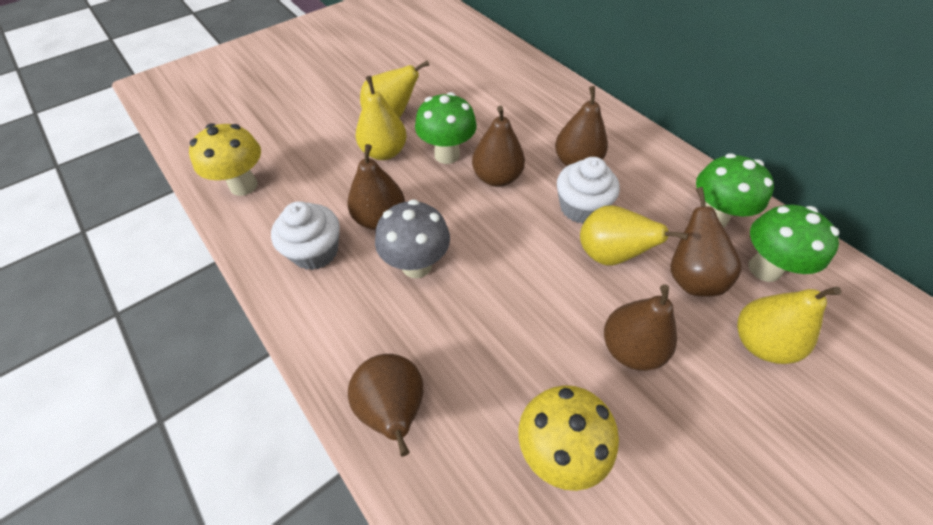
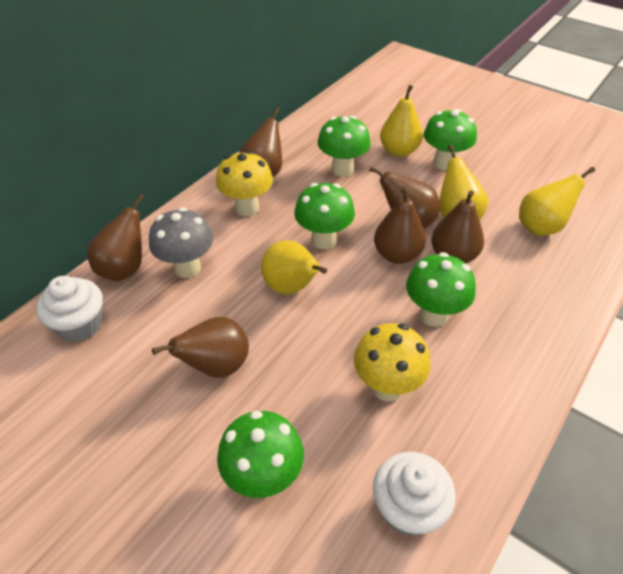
green mushroom: 3 -> 5

